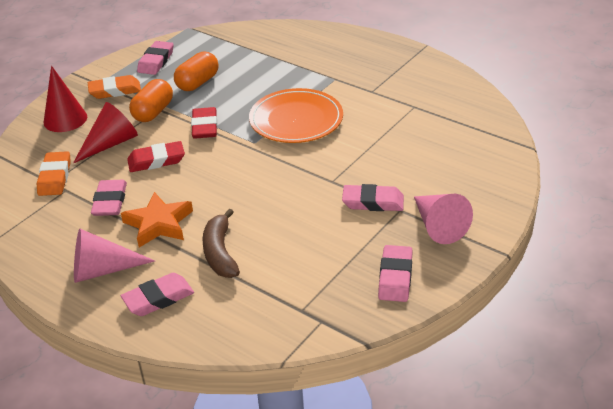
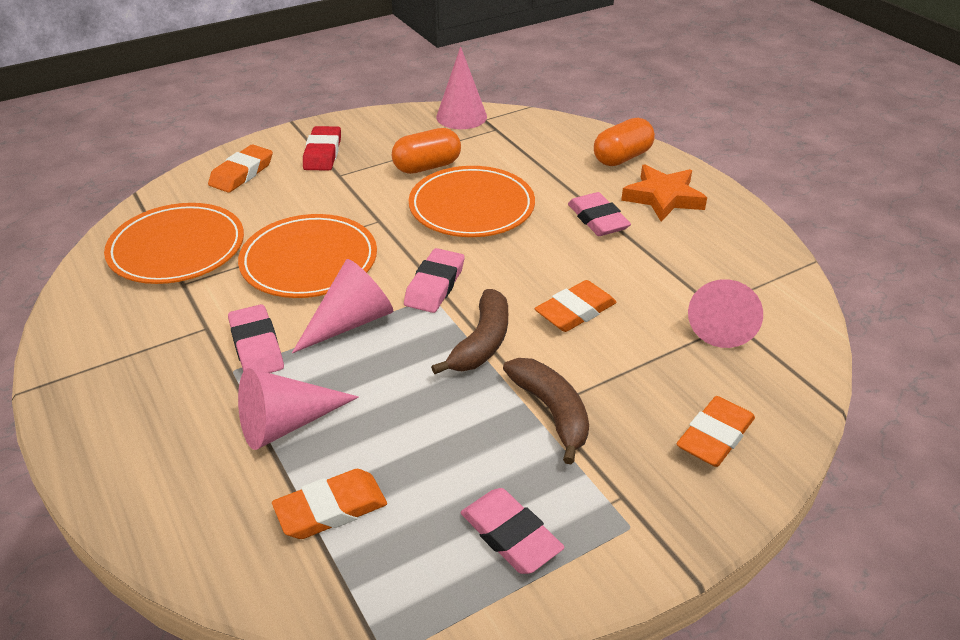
brown banana: 1 -> 2
orange eraser: 2 -> 4
orange plate: 1 -> 3
pink cone: 2 -> 4
pink eraser: 5 -> 4
red cone: 2 -> 0
red eraser: 2 -> 1

